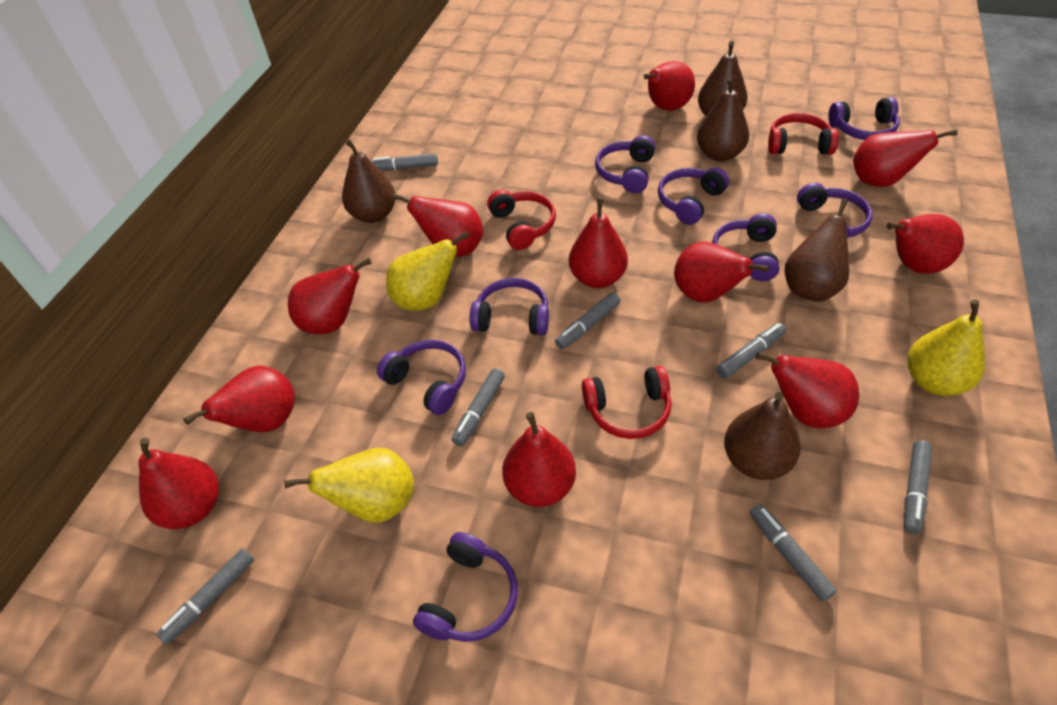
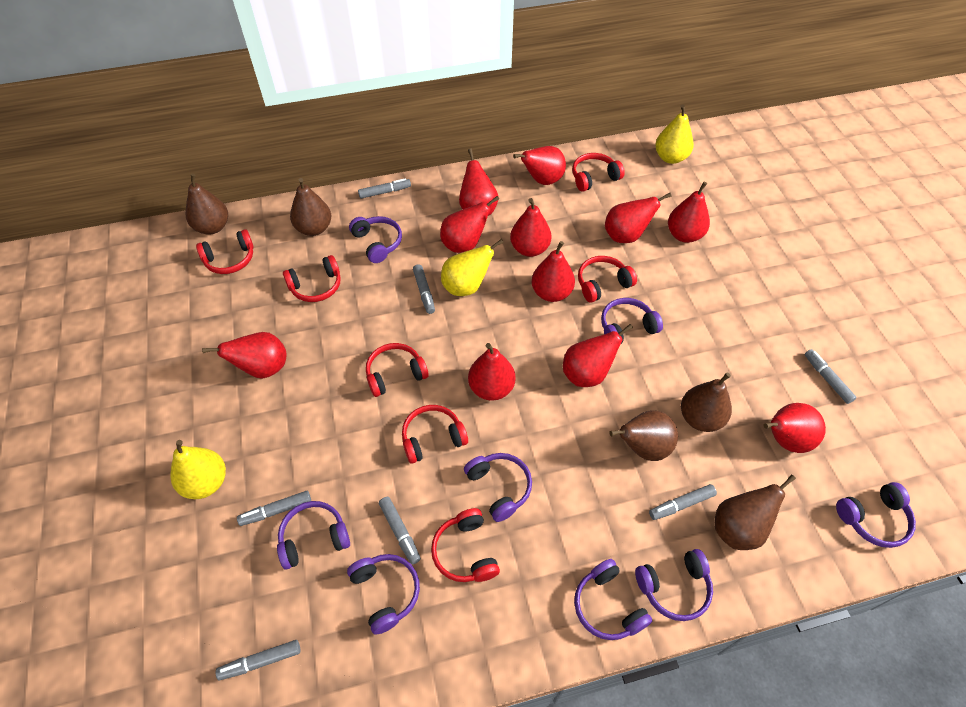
red headphones: 3 -> 7

